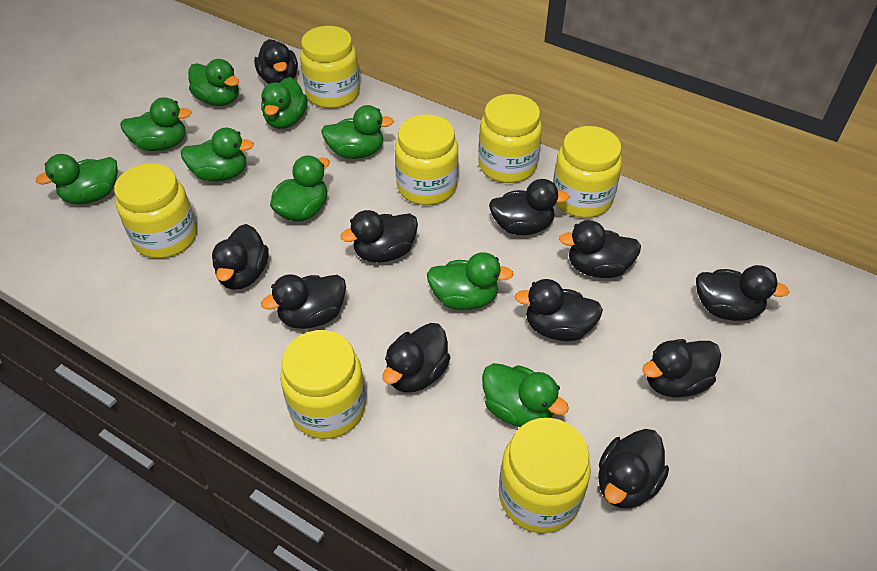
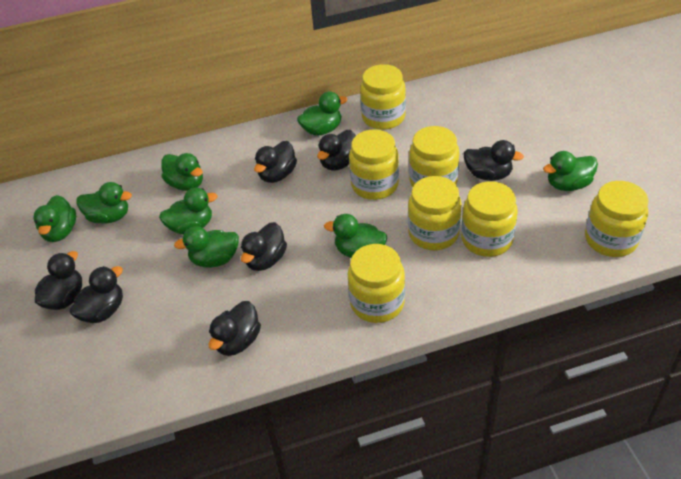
black duck: 11 -> 7
green duck: 9 -> 8

